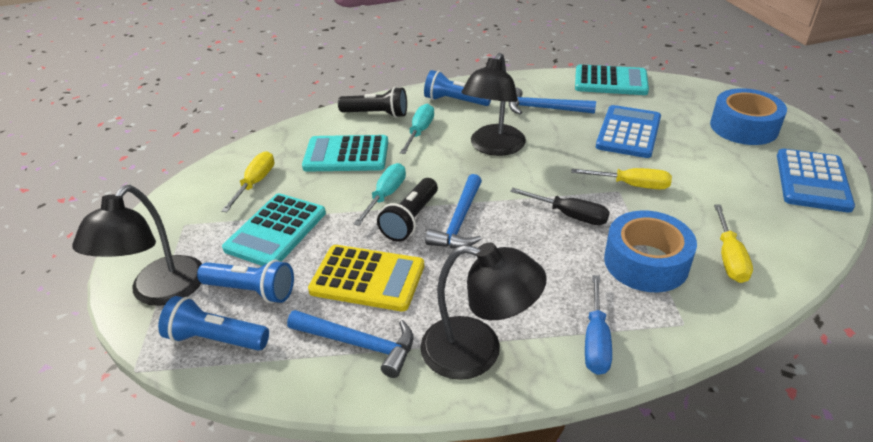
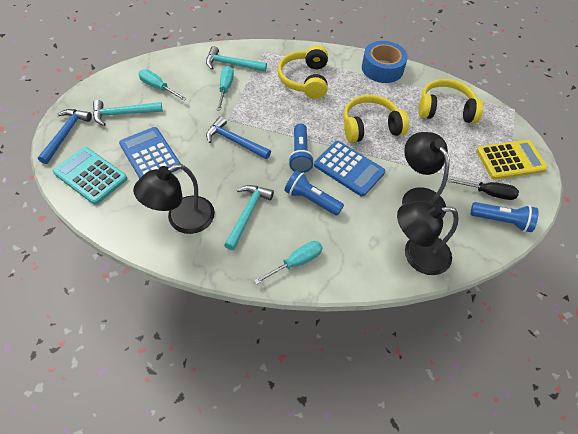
black flashlight: 2 -> 0
blue hammer: 3 -> 2
blue screwdriver: 1 -> 0
blue tape: 2 -> 1
turquoise calculator: 3 -> 1
turquoise hammer: 0 -> 3
turquoise screwdriver: 2 -> 3
yellow headphones: 0 -> 3
yellow screwdriver: 3 -> 0

